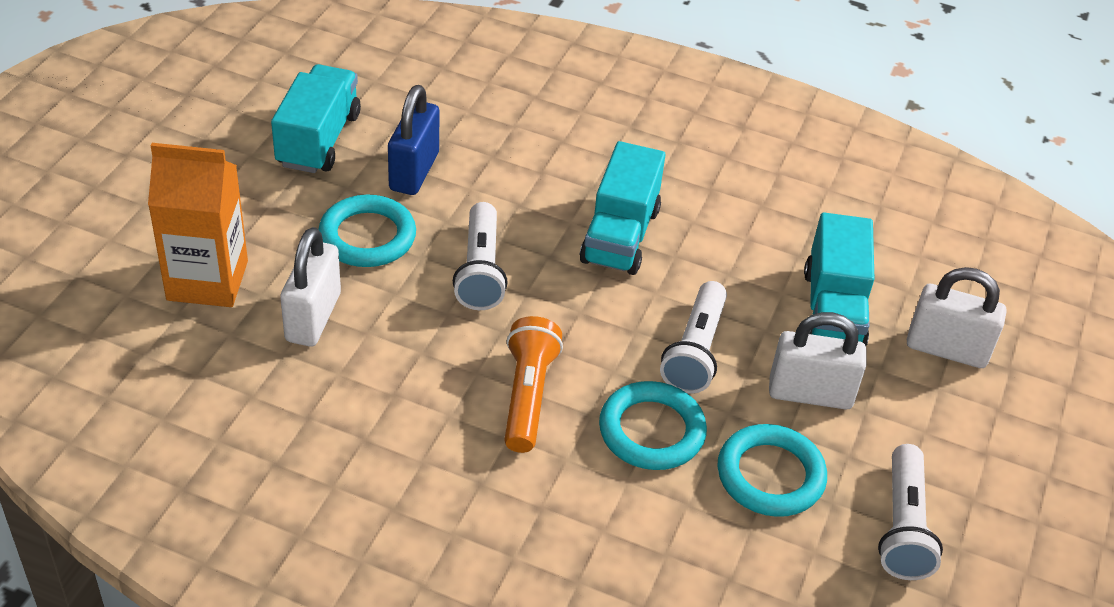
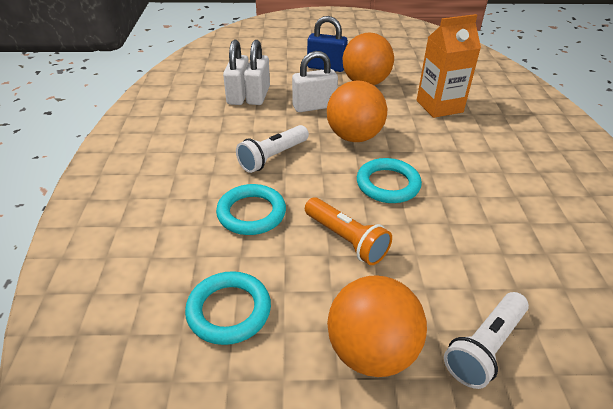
orange ball: 0 -> 3
turquoise truck: 3 -> 0
white flashlight: 3 -> 2

